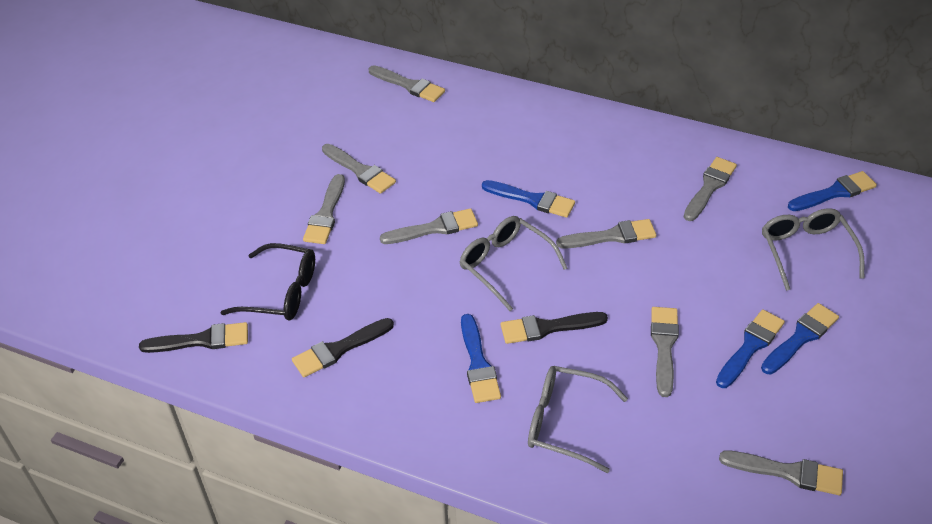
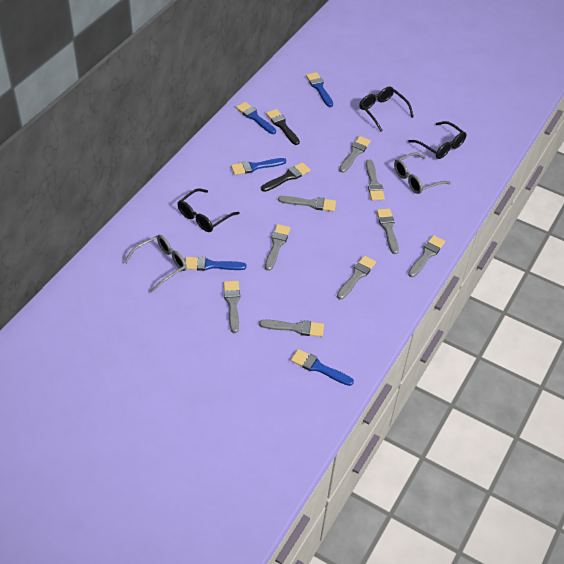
black brush: 3 -> 2
black glasses: 1 -> 3
grey brush: 8 -> 9
grey glasses: 3 -> 2

